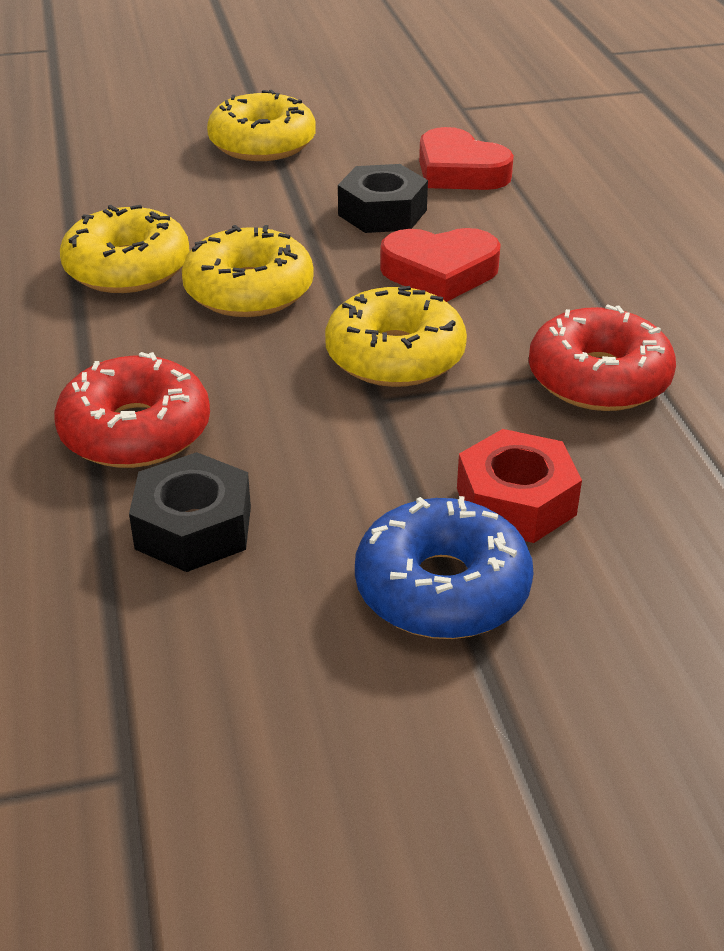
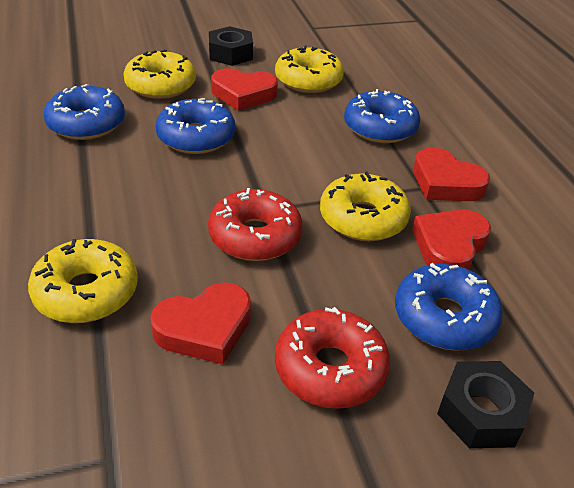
blue donut: 1 -> 4
red heart: 2 -> 4
red nut: 1 -> 0

